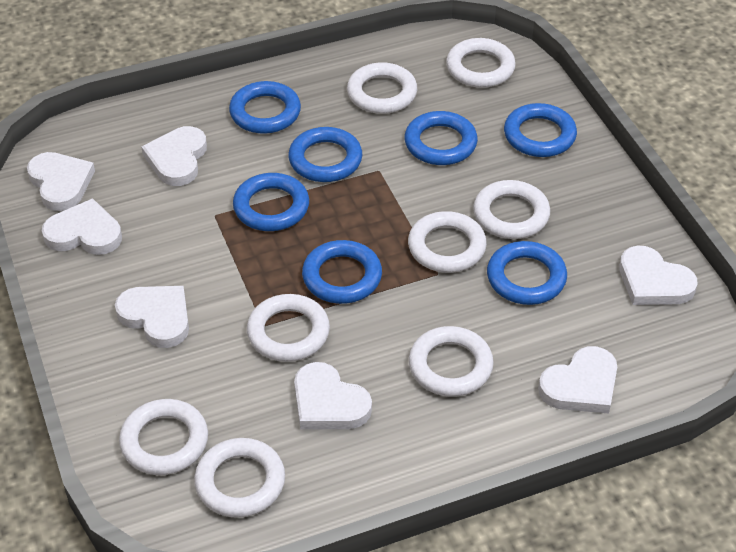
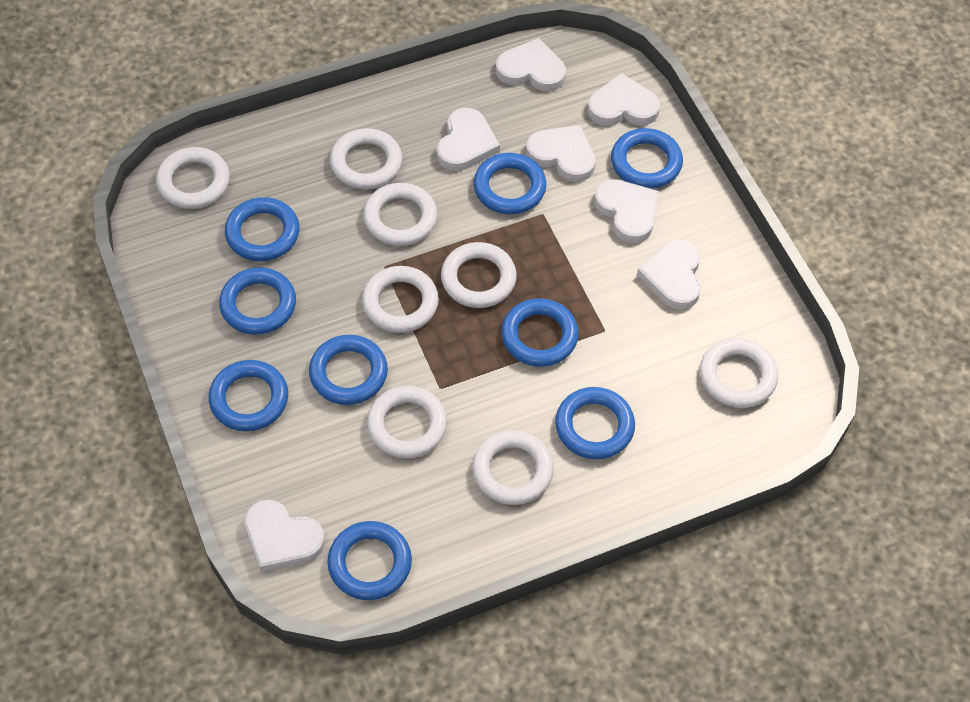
blue ring: 7 -> 9

